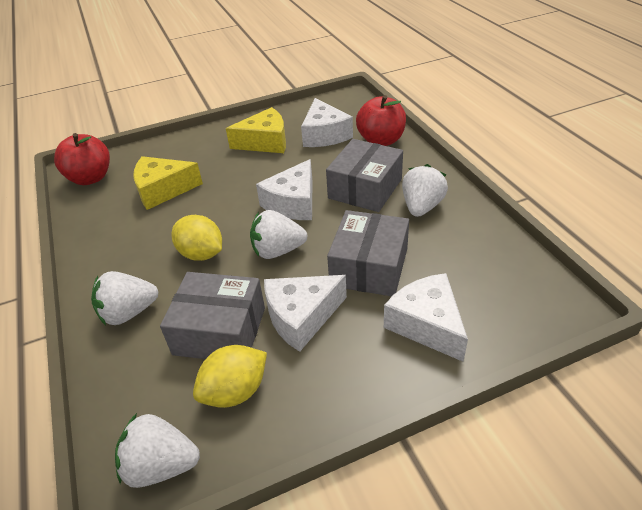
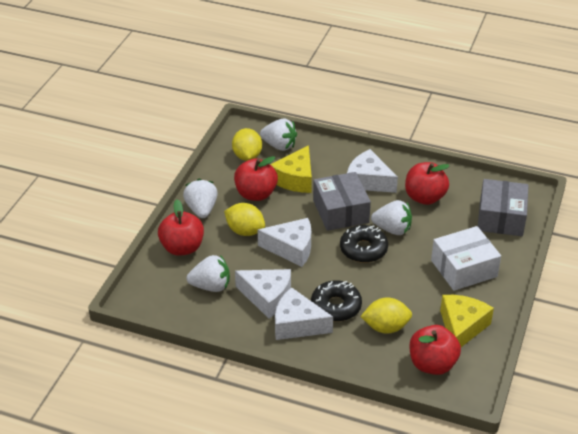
black donut: 0 -> 2
grey box: 3 -> 2
red apple: 2 -> 4
white box: 0 -> 1
yellow lemon: 2 -> 3

